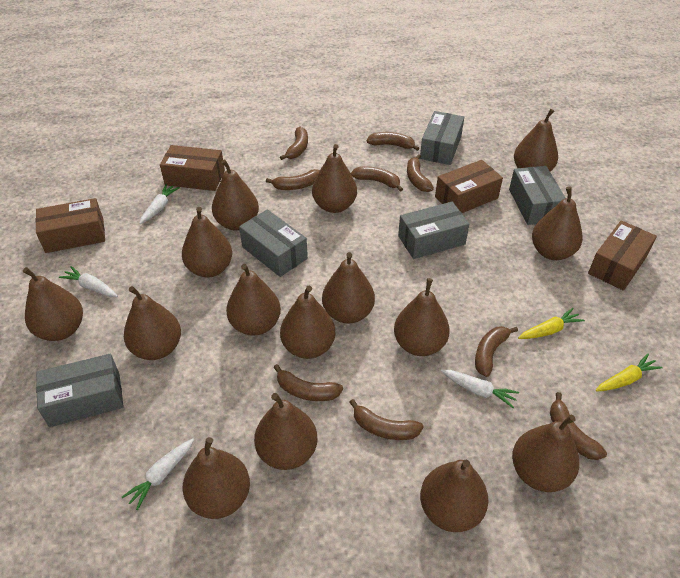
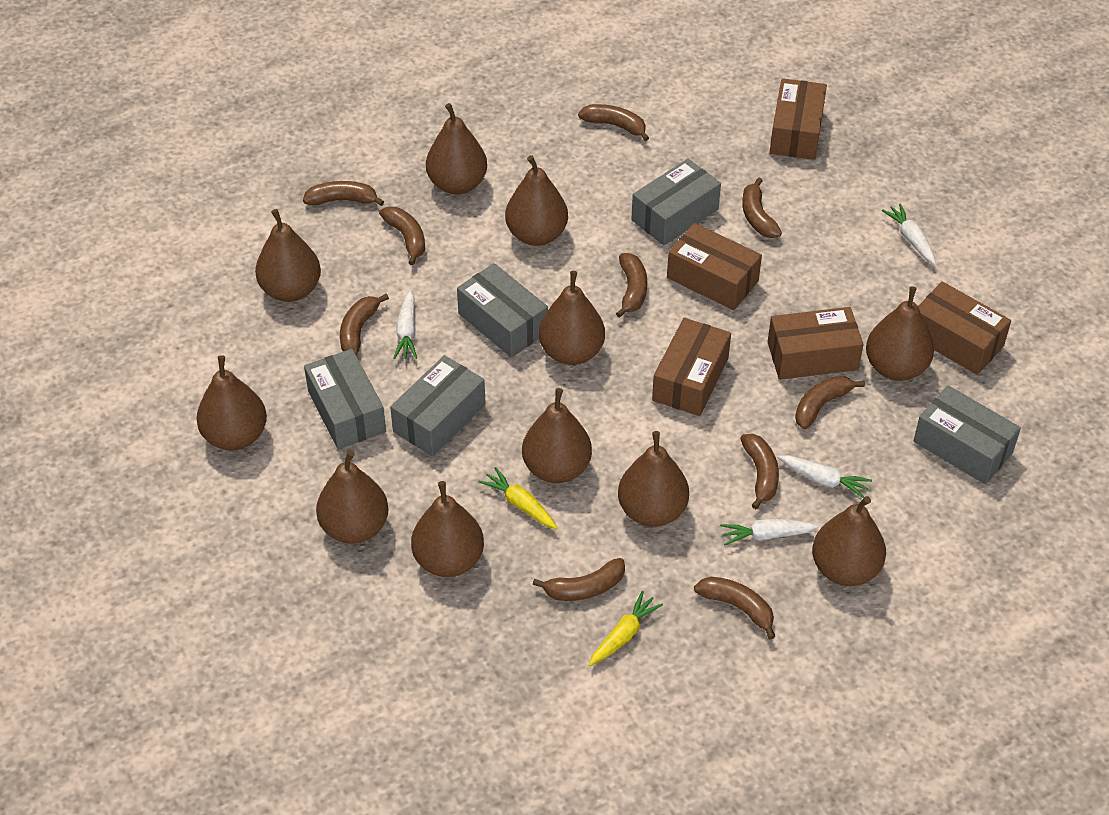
brown banana: 9 -> 10
brown box: 4 -> 5
brown pear: 15 -> 11

